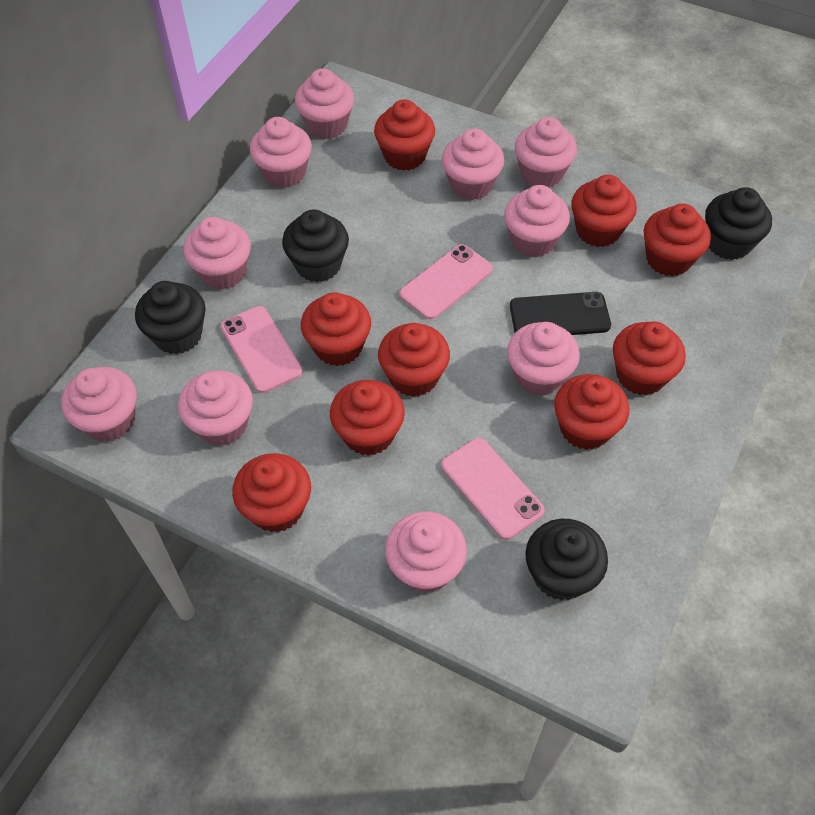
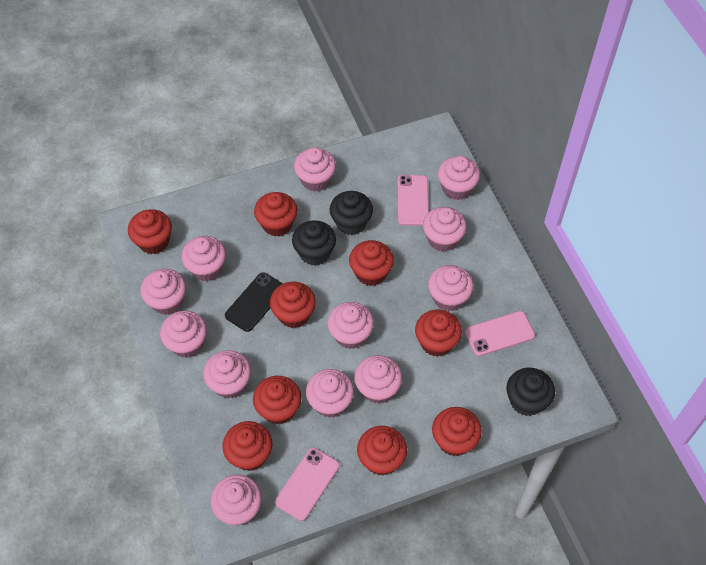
black cupcake: 4 -> 3
pink cupcake: 10 -> 12

